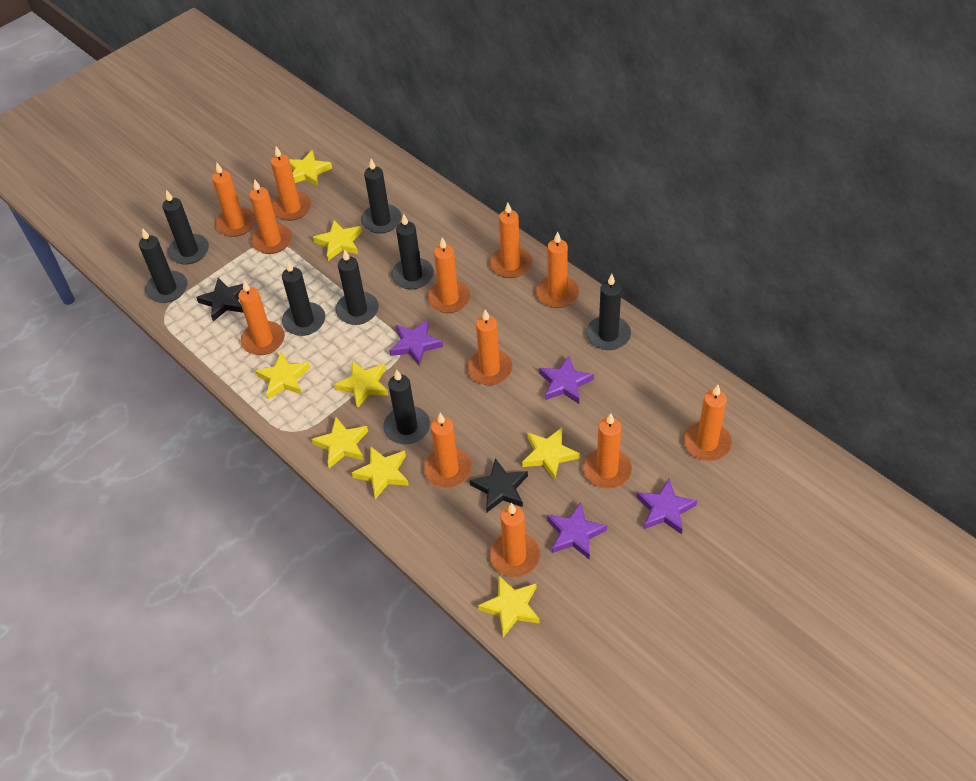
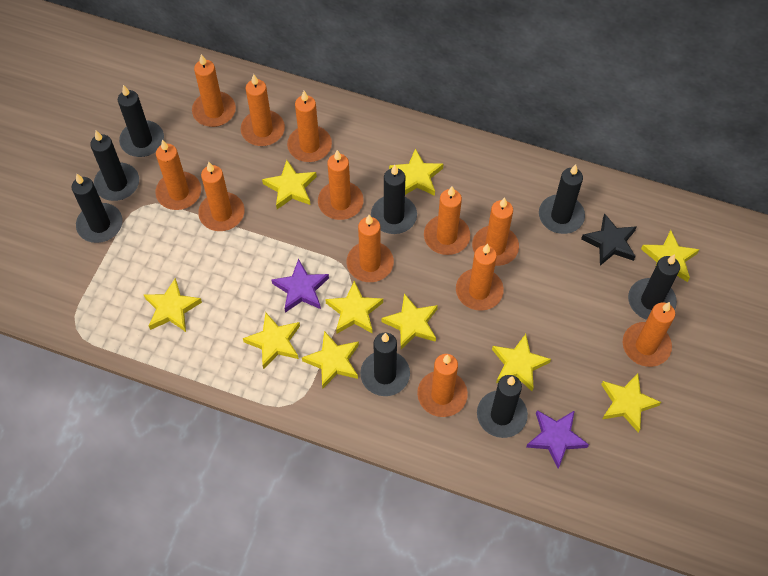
black star: 2 -> 1
purple star: 4 -> 2
yellow star: 8 -> 10

